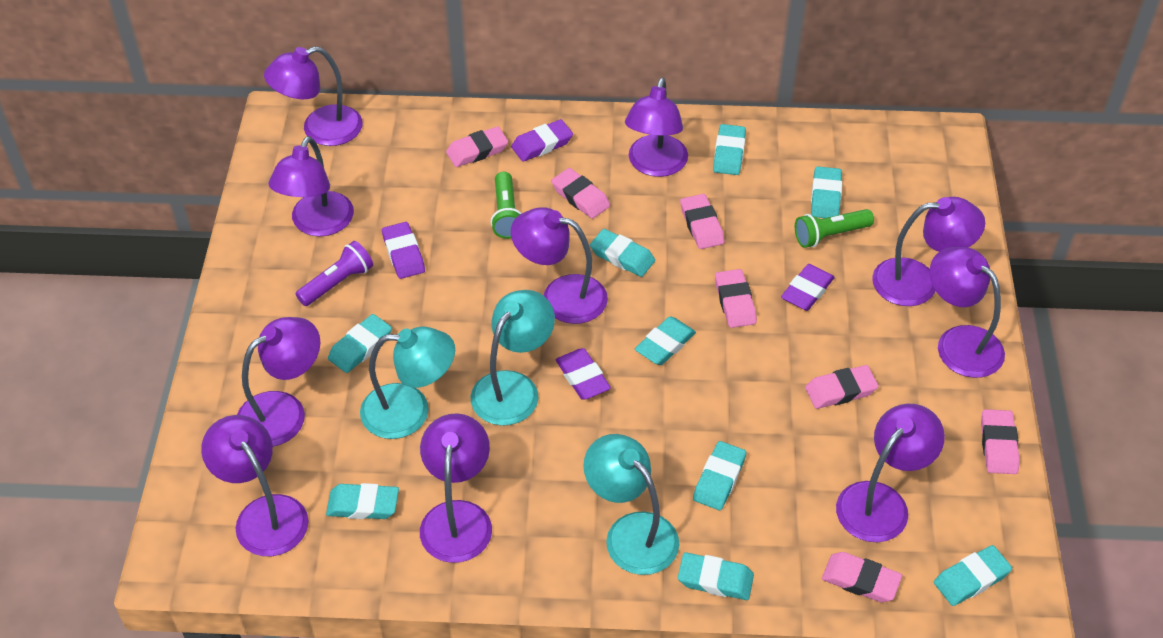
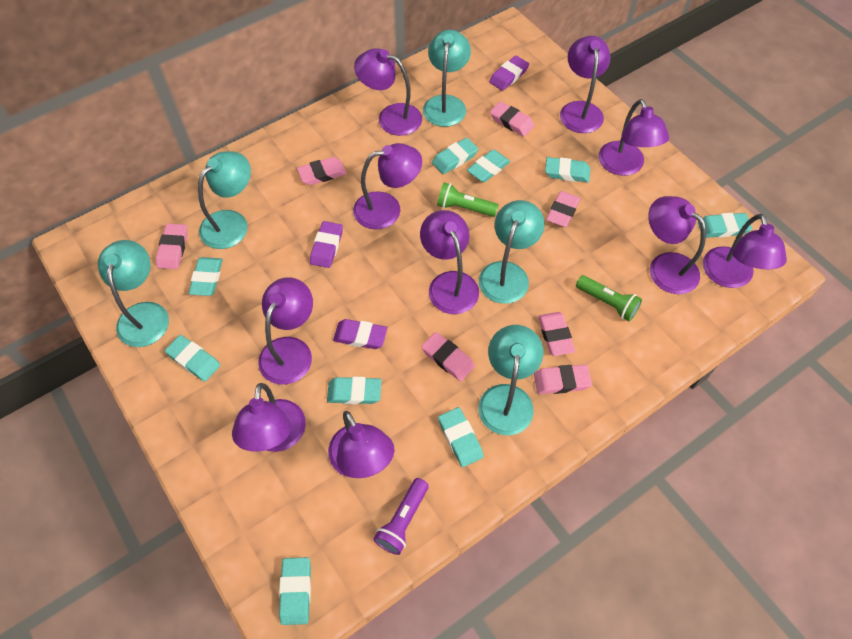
purple eraser: 4 -> 3
turquoise lamp: 3 -> 5

